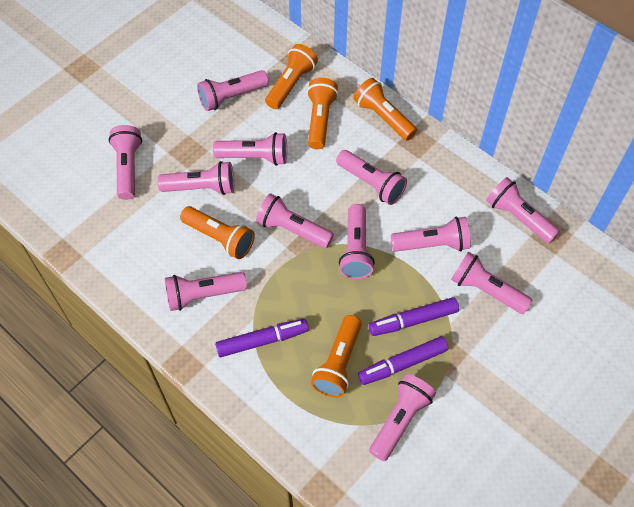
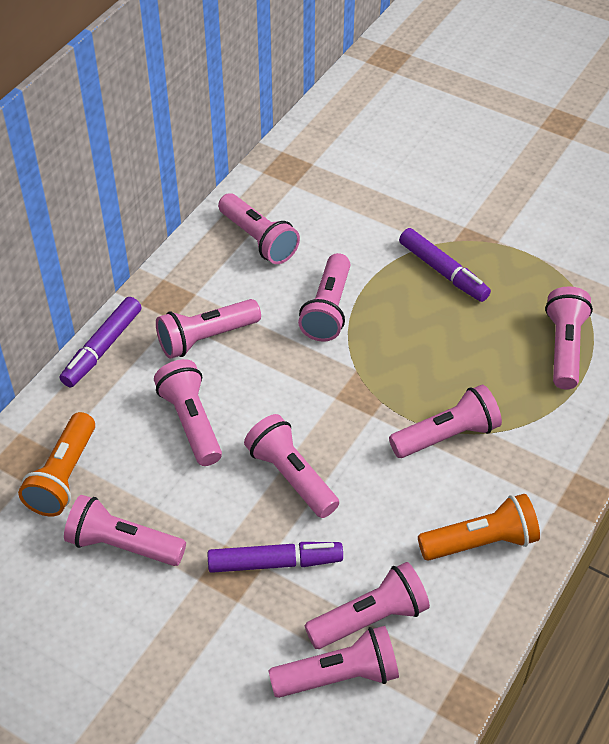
orange flashlight: 5 -> 2
pink flashlight: 12 -> 10

